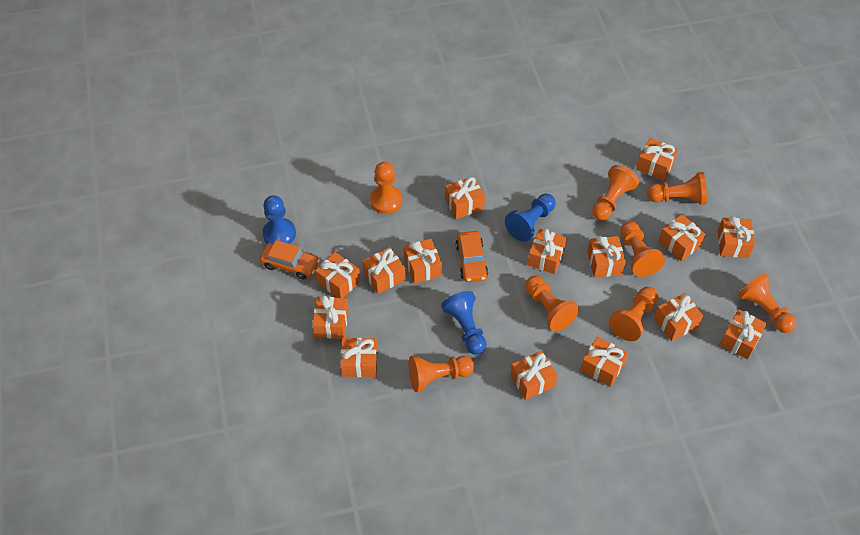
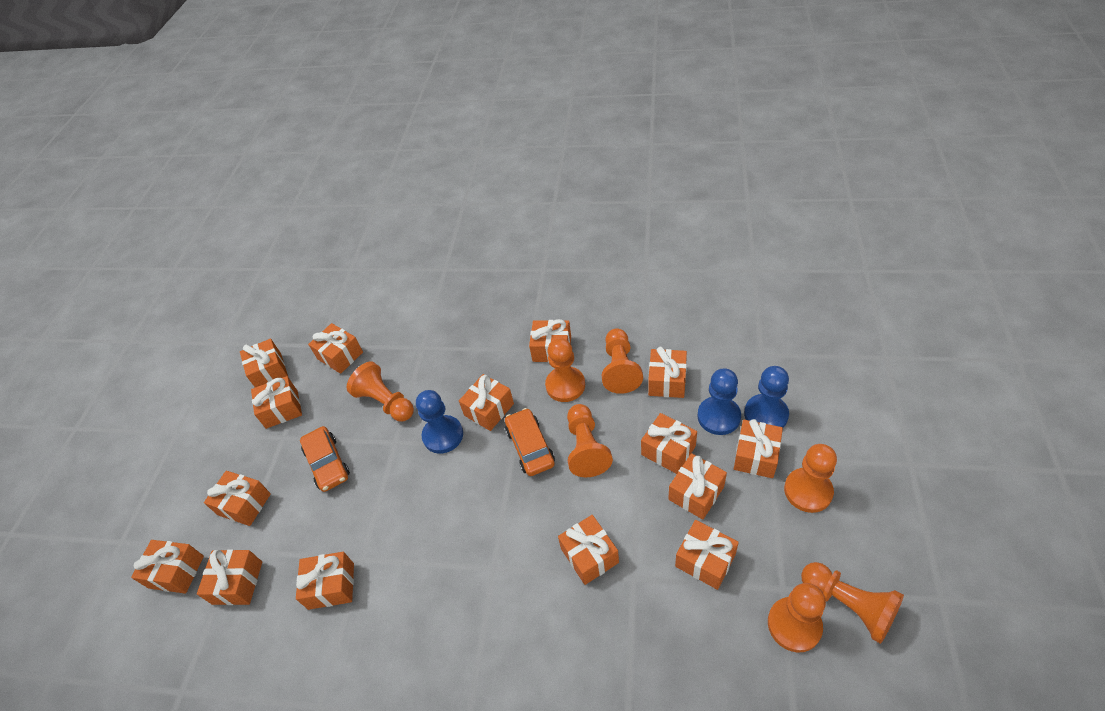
orange pawn: 8 -> 7

